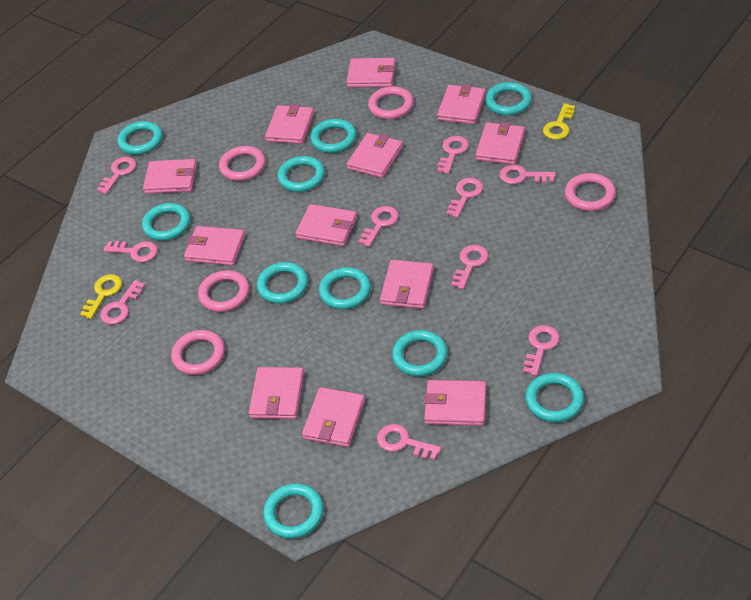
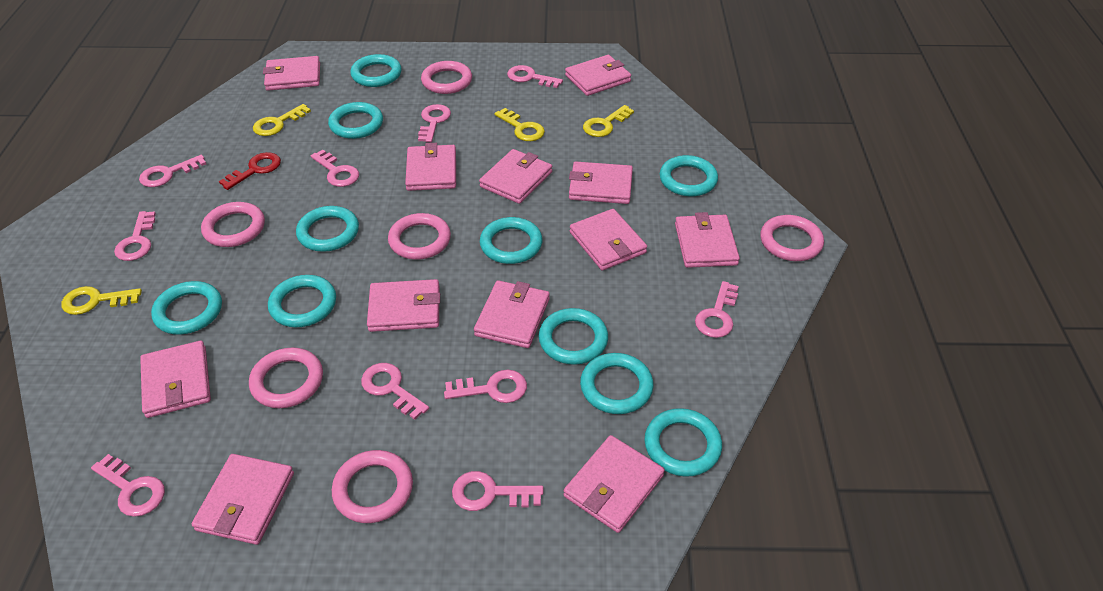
pink ring: 5 -> 6
red key: 0 -> 1
yellow key: 2 -> 4

